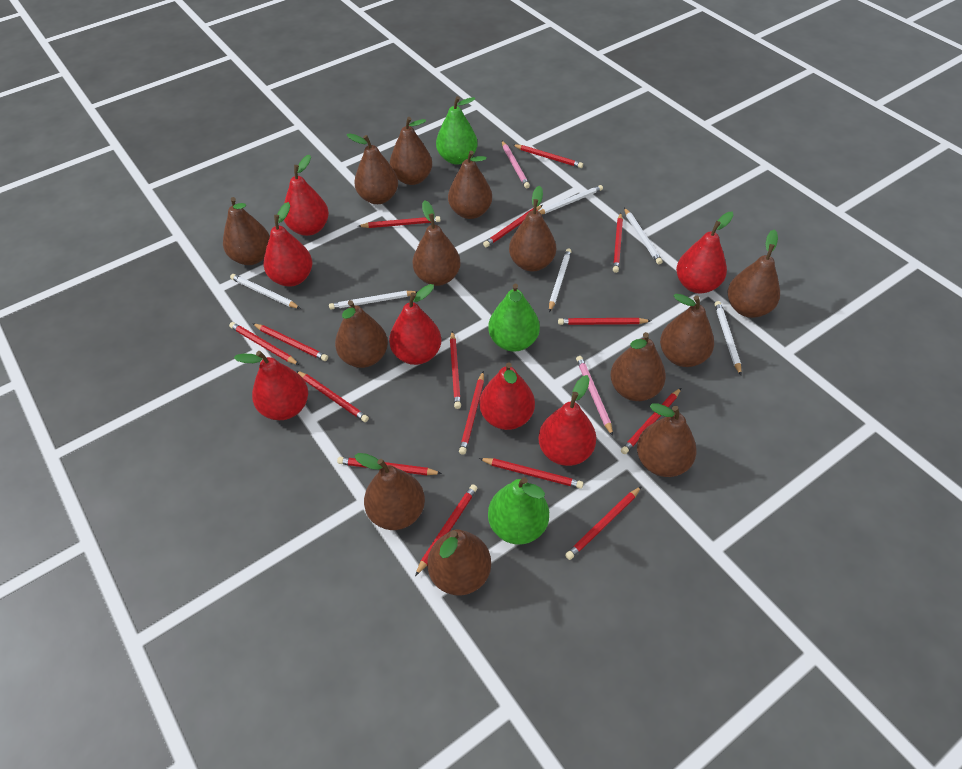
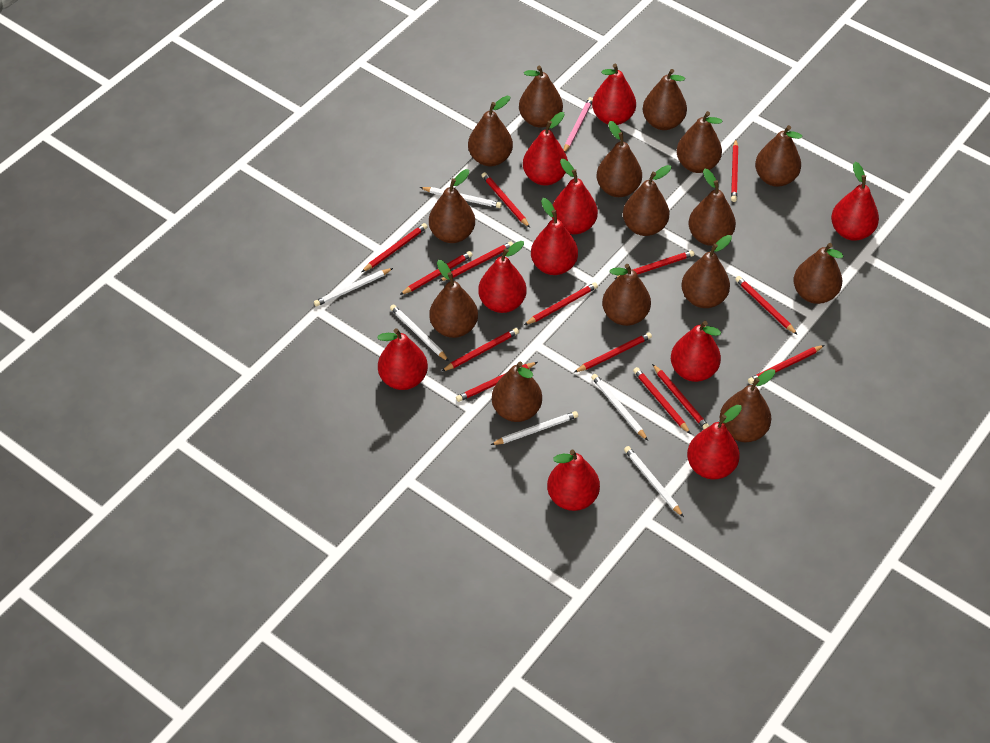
brown pear: 13 -> 15
green pear: 3 -> 0
pink pencil: 2 -> 1
red pear: 7 -> 10
red pencil: 15 -> 14

